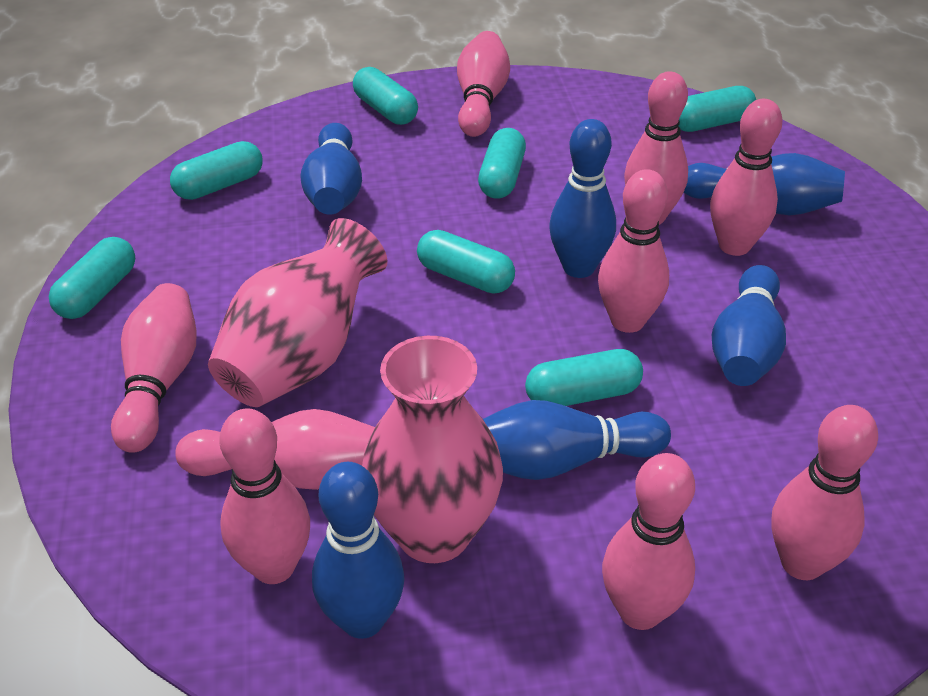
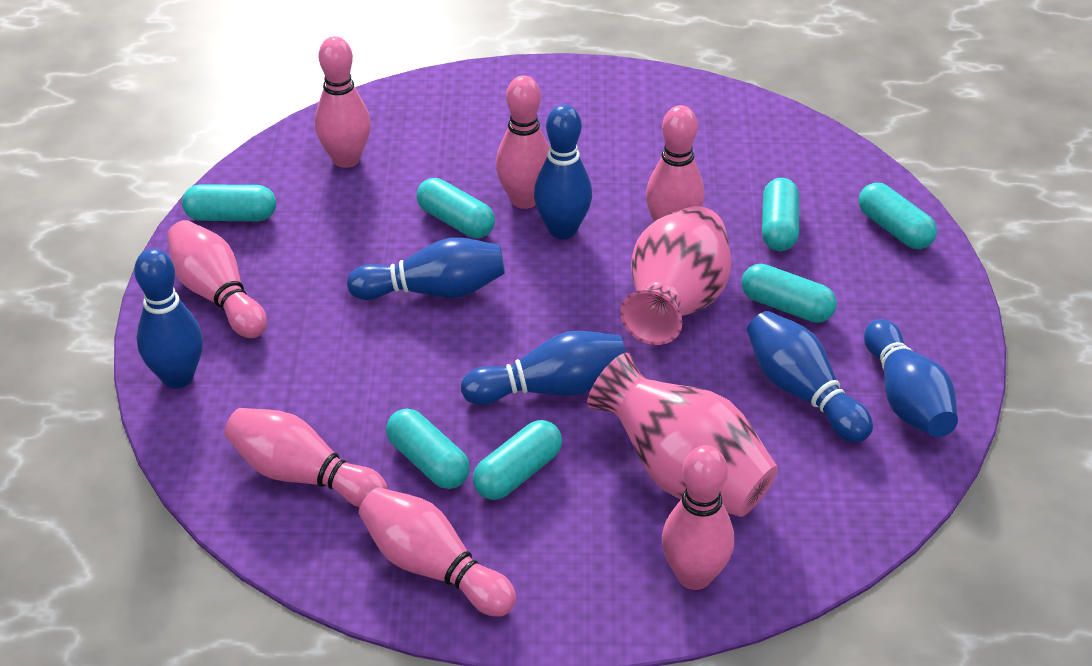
pink bowling pin: 9 -> 7

